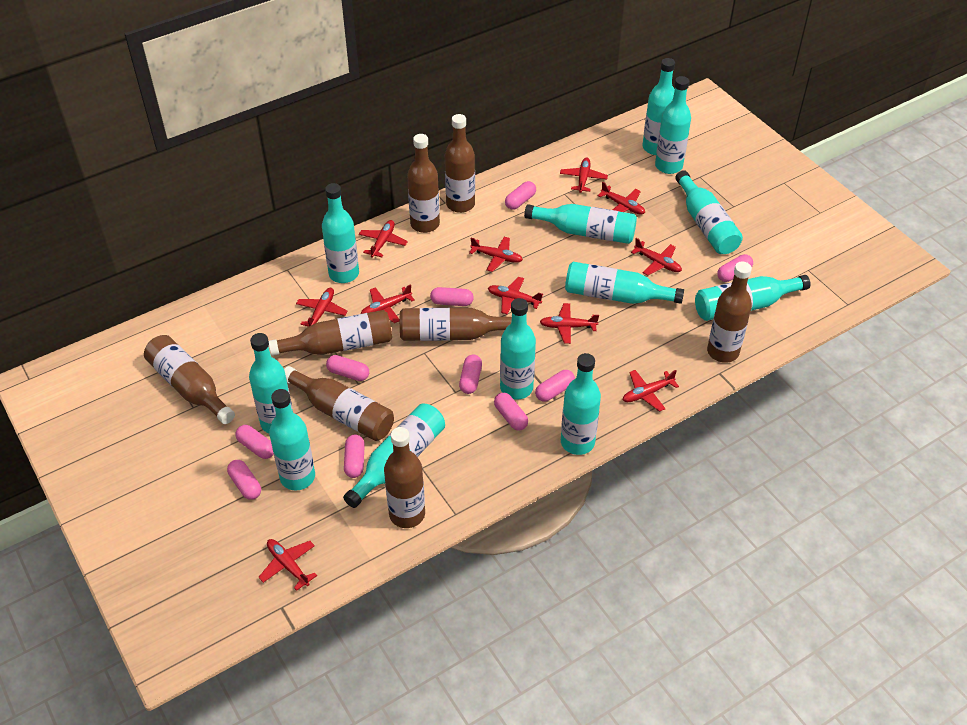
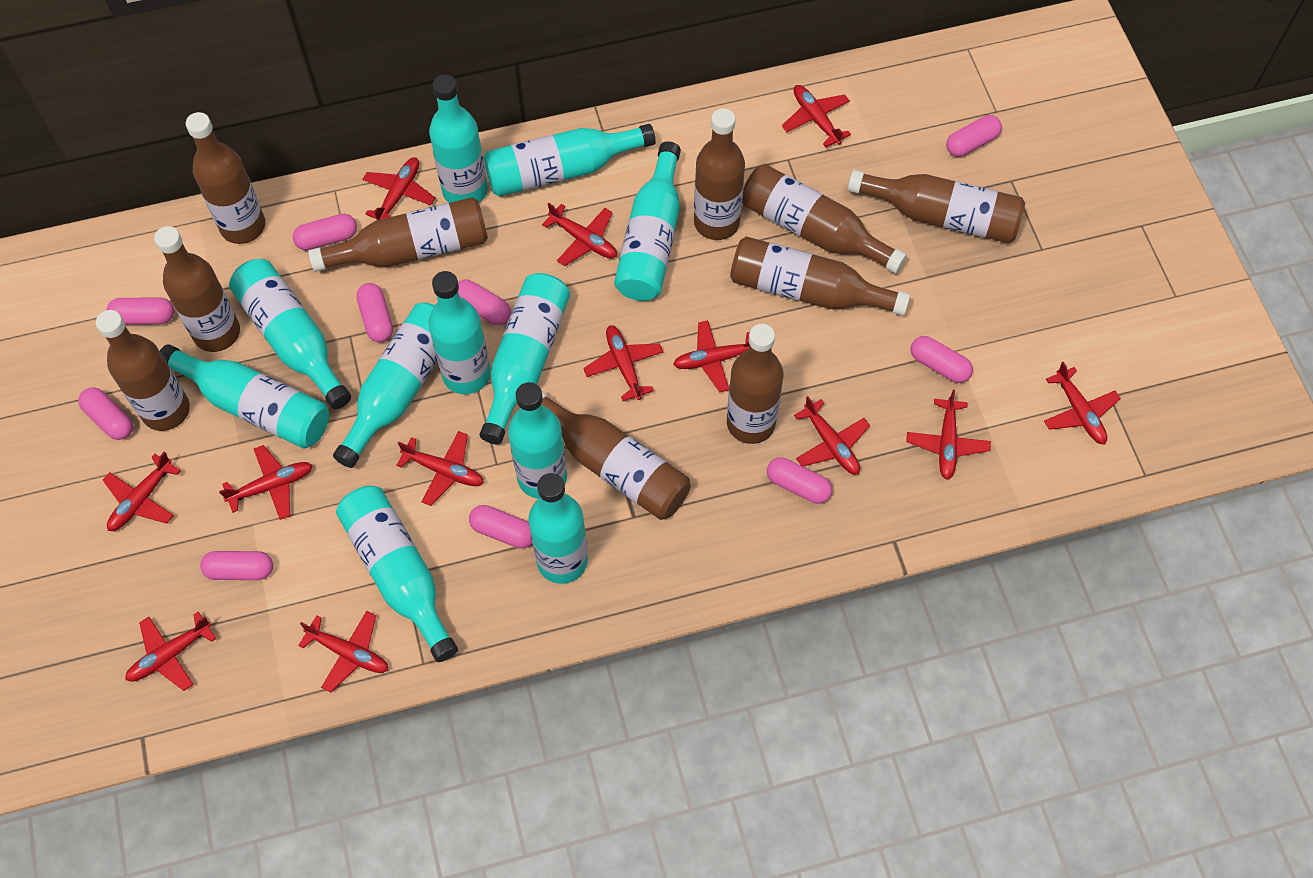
brown bottle: 8 -> 10
red plane: 11 -> 13
turquoise bottle: 12 -> 11

